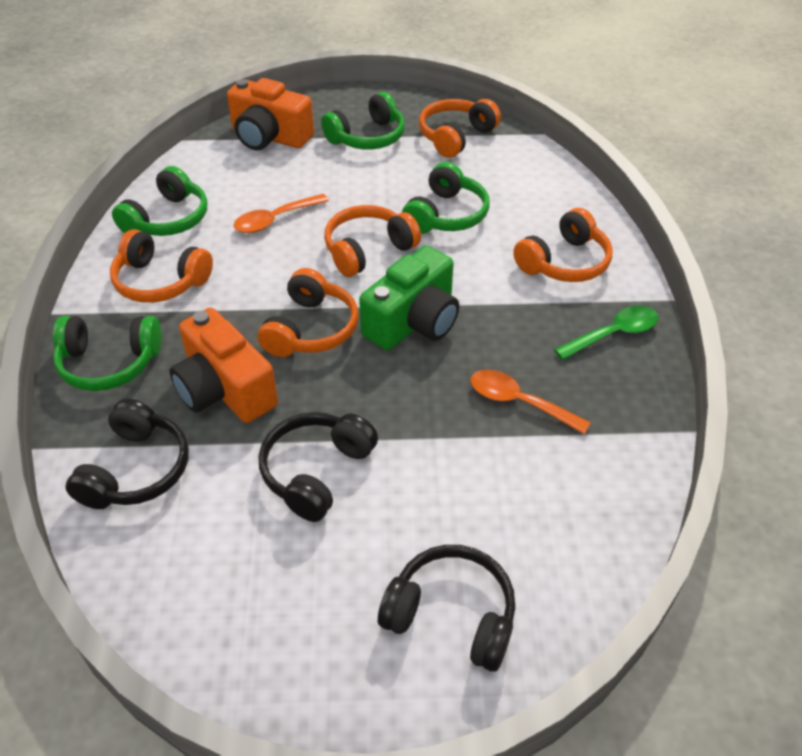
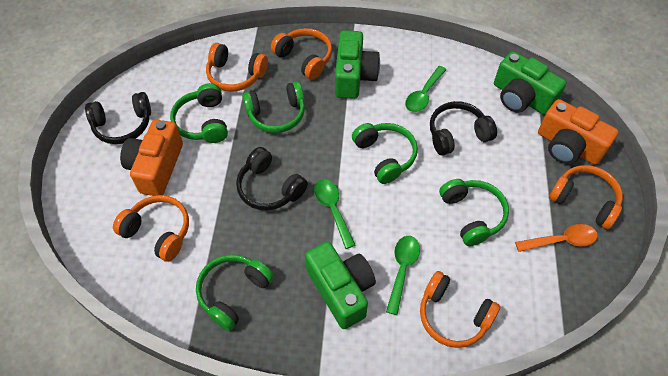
green camera: 1 -> 3
green headphones: 4 -> 5
green spoon: 1 -> 3
orange spoon: 2 -> 1

